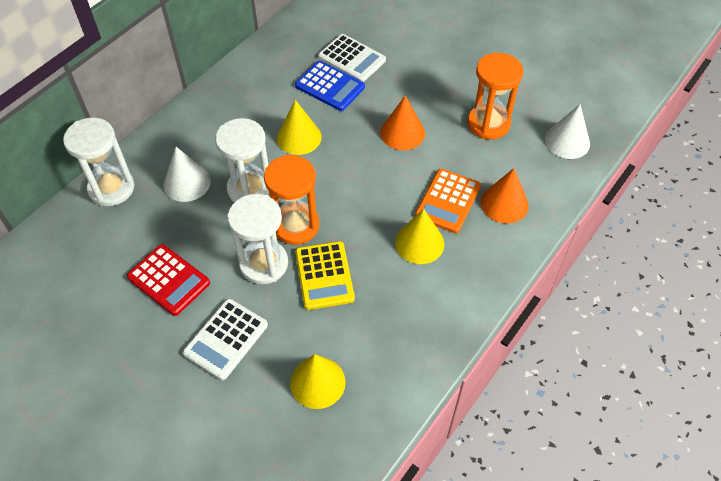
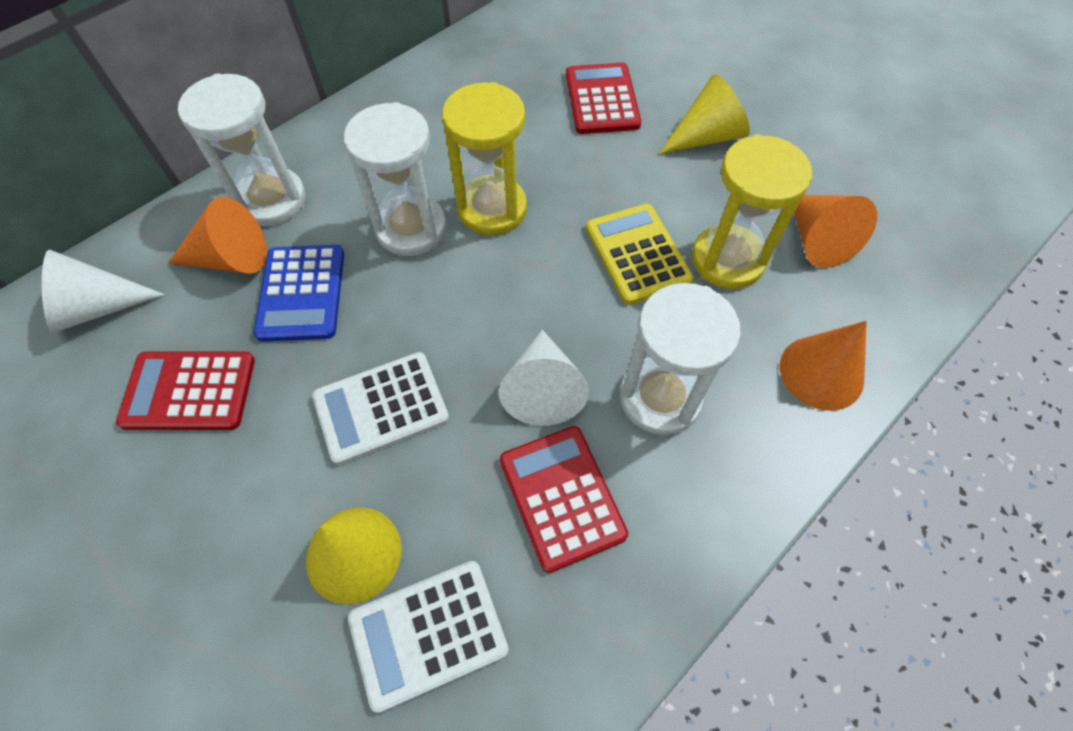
orange calculator: 1 -> 0
orange cone: 2 -> 3
orange hourglass: 2 -> 0
red calculator: 1 -> 3
yellow cone: 3 -> 2
yellow hourglass: 0 -> 2

